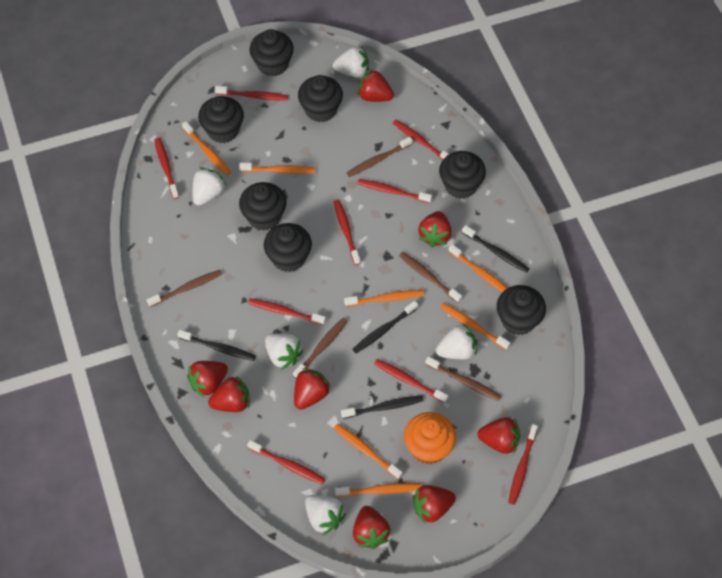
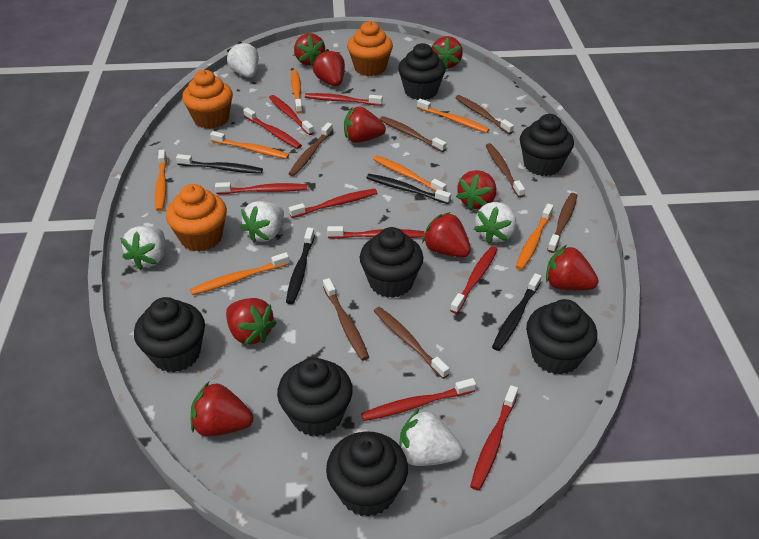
brown toothbrush: 5 -> 7
orange cupcake: 1 -> 3
red strawberry: 8 -> 9

